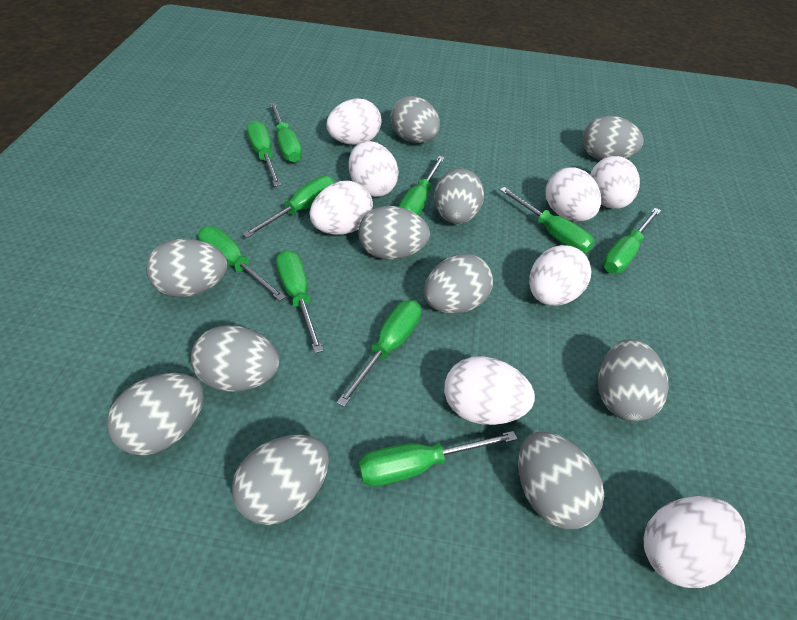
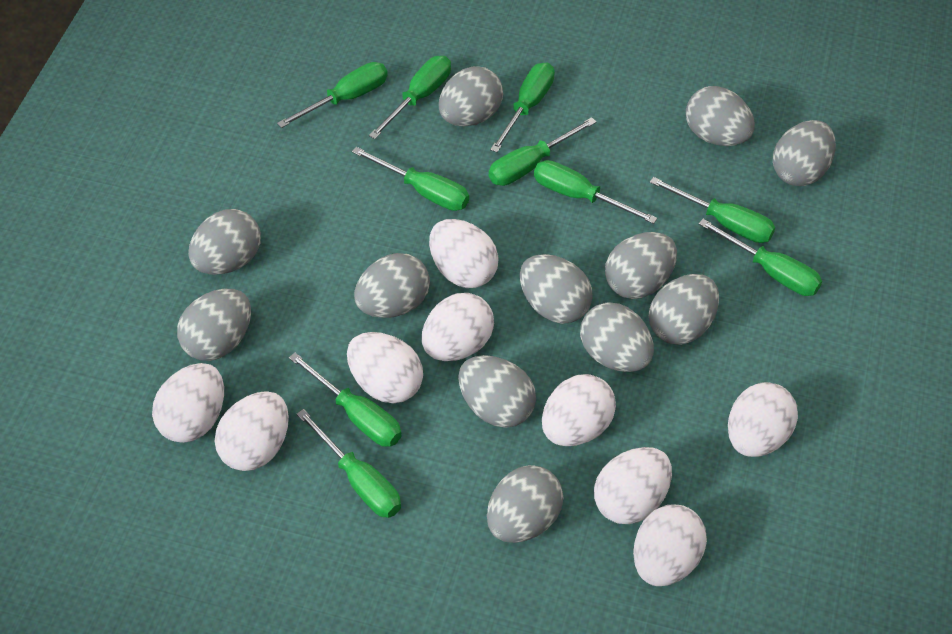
grey egg: 11 -> 12
white egg: 8 -> 9

